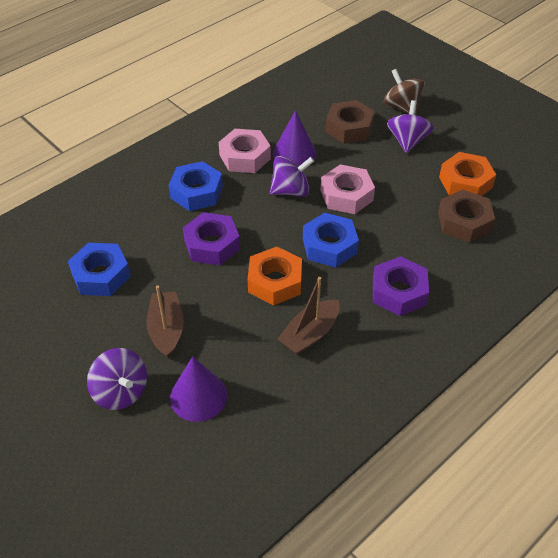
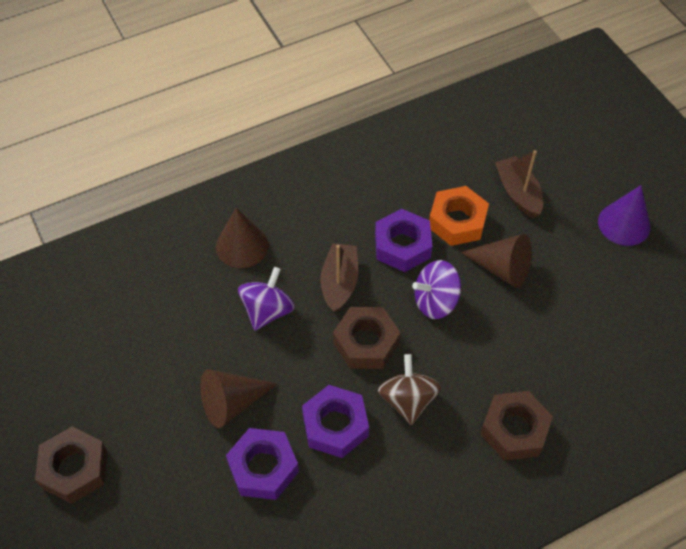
blue nut: 3 -> 0
brown cone: 0 -> 3
brown nut: 2 -> 3
orange nut: 2 -> 1
pink nut: 2 -> 0
purple cone: 2 -> 1
purple nut: 2 -> 3
purple spinning top: 3 -> 2

